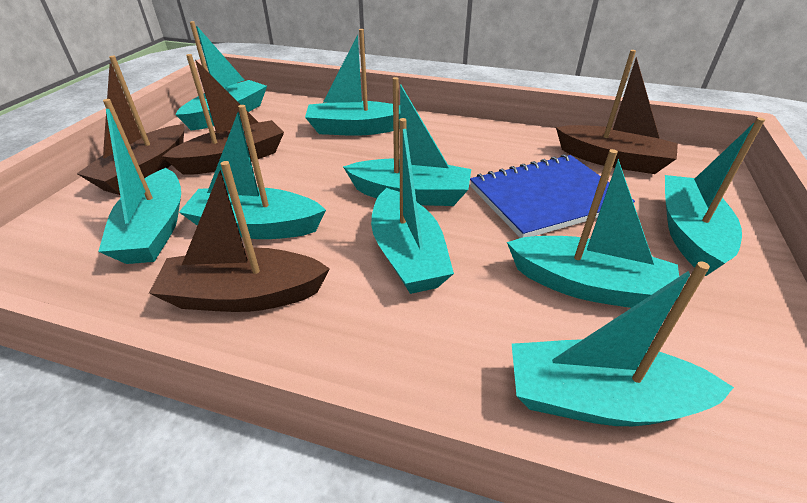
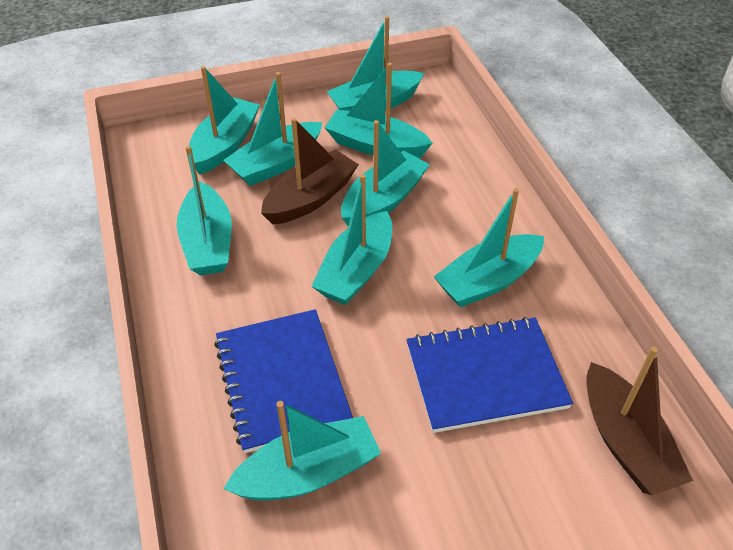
blue notebook: 1 -> 2
brown boat: 4 -> 2

